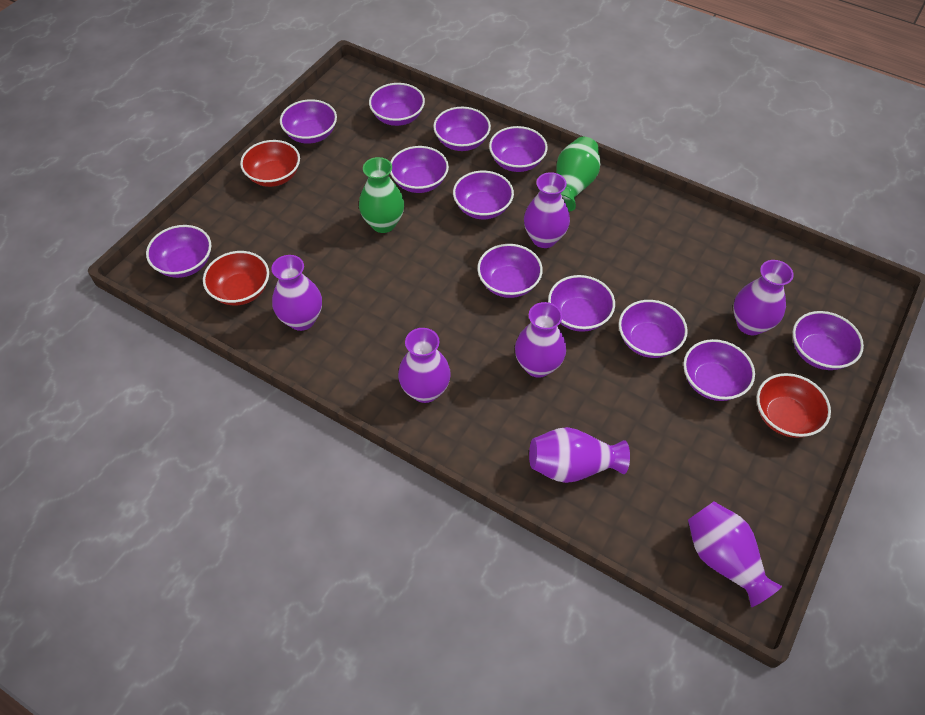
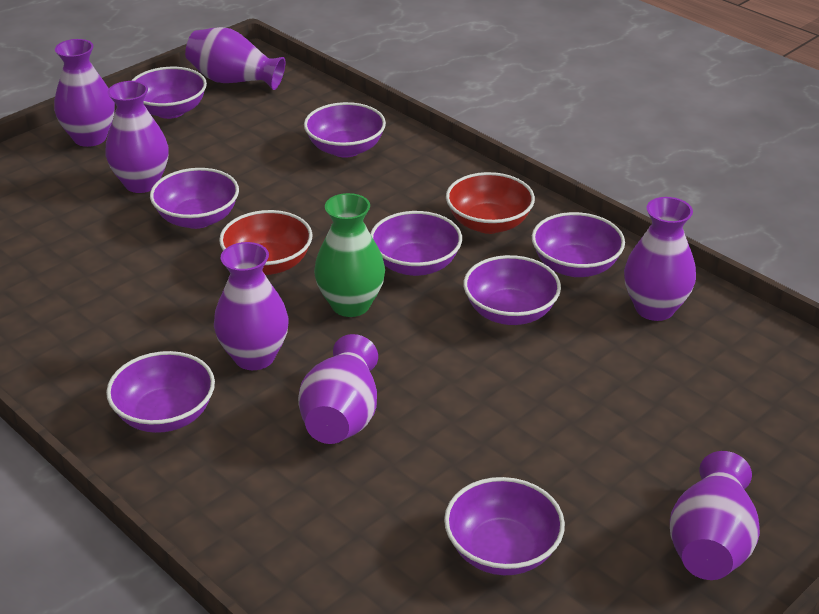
green vase: 2 -> 1
purple bowl: 12 -> 8
red bowl: 3 -> 2

